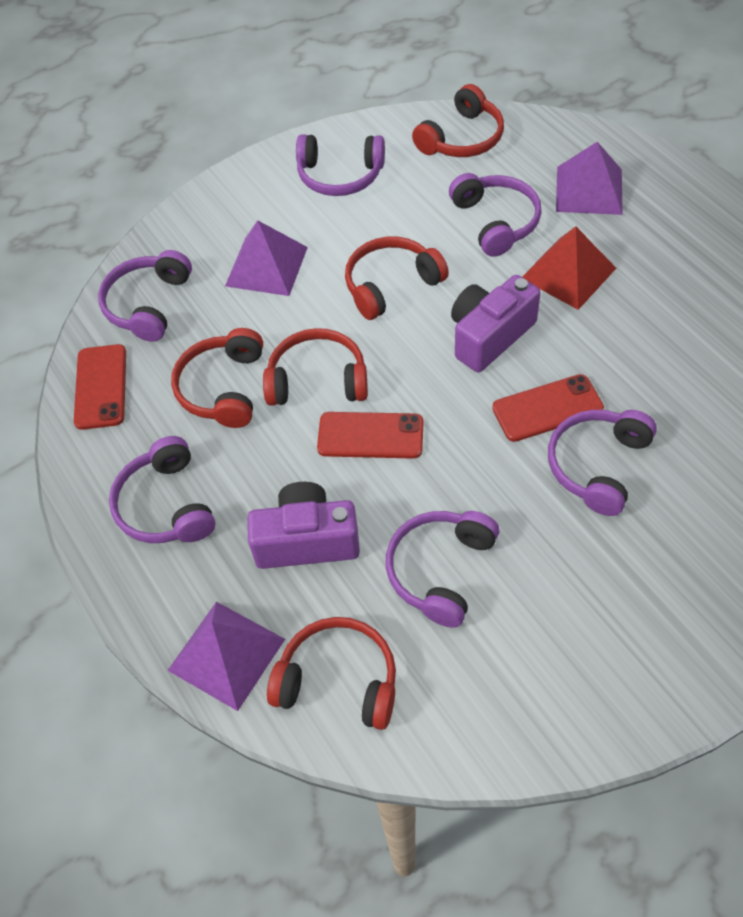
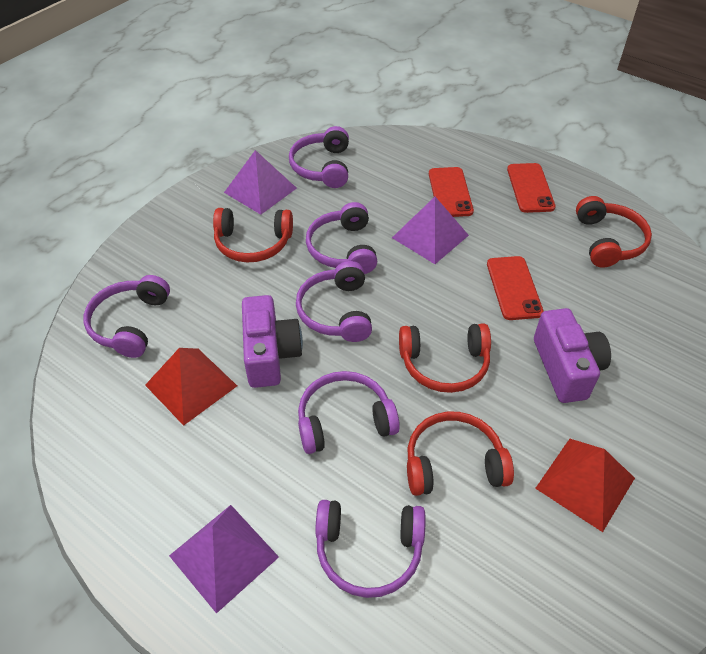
red headphones: 5 -> 4
red pyramid: 1 -> 2

